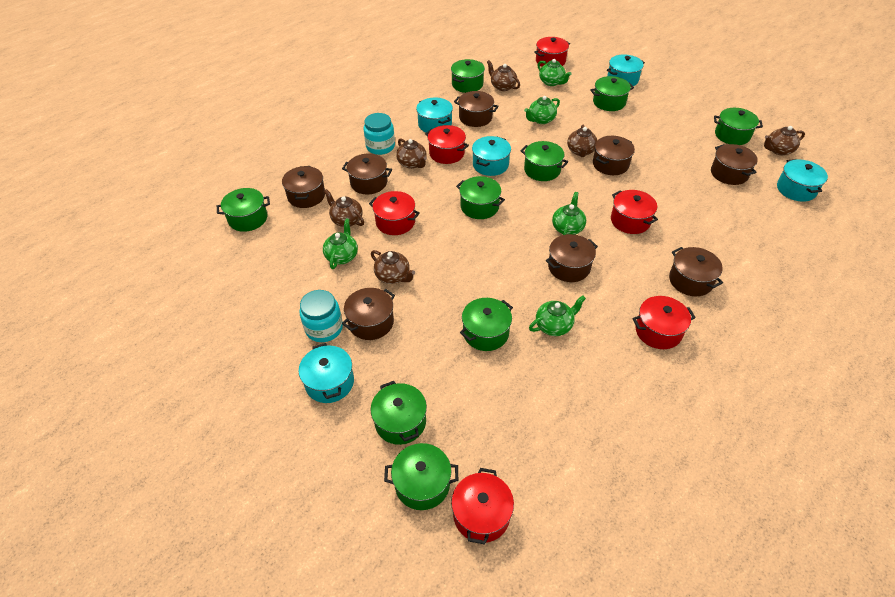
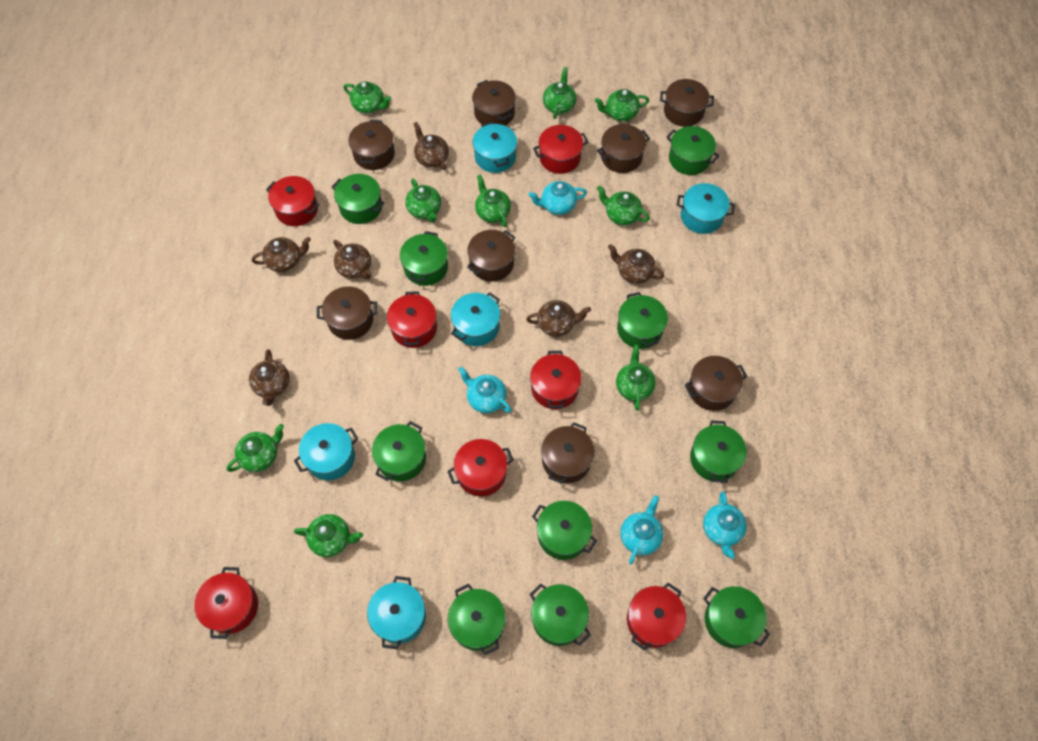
green pot: 9 -> 10
green teapot: 5 -> 9
red pot: 6 -> 7
turquoise jar: 2 -> 0
turquoise teapot: 0 -> 4

